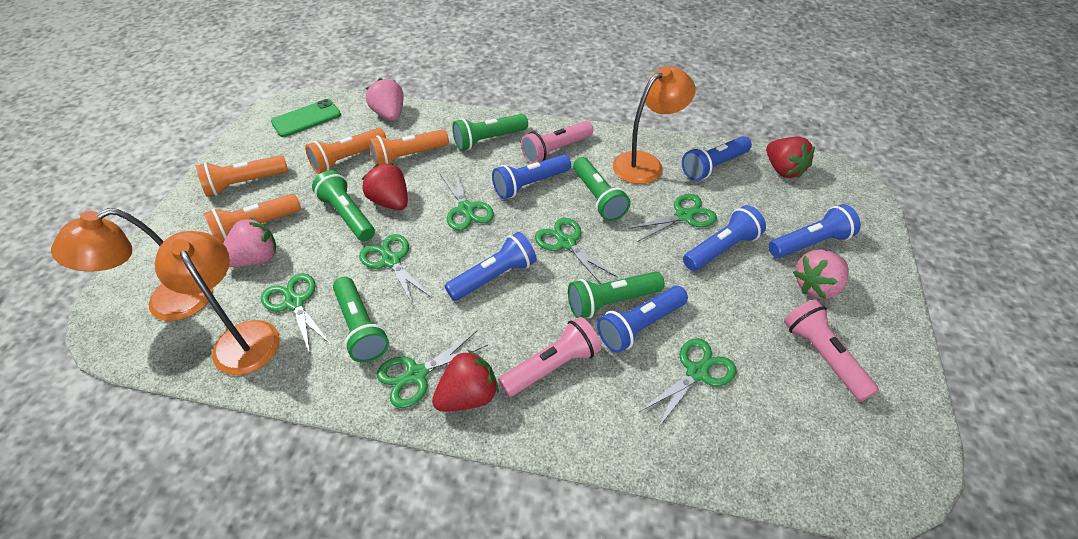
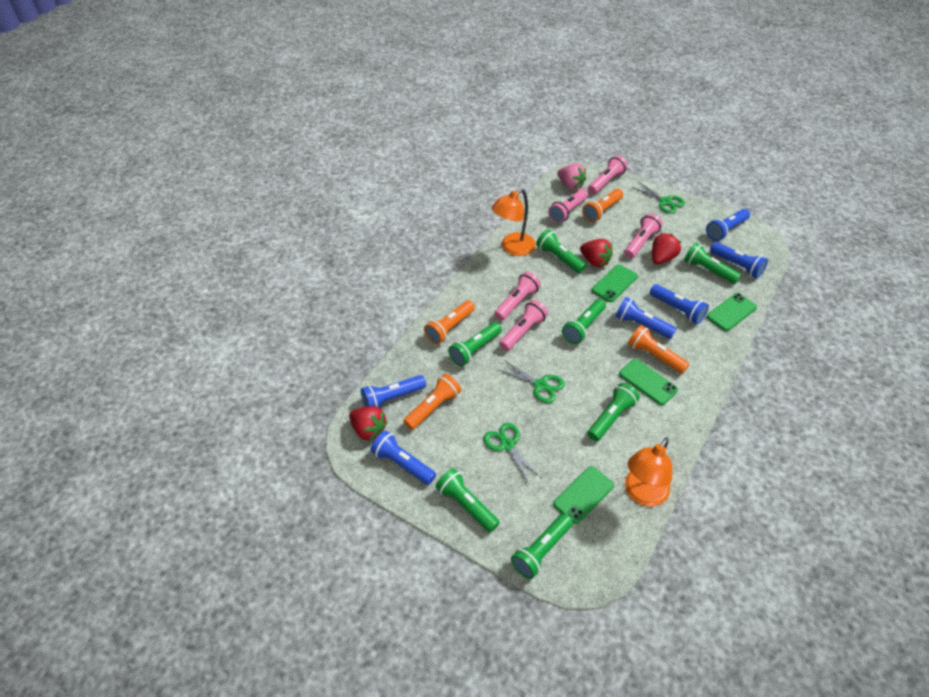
green flashlight: 5 -> 7
green phone: 1 -> 4
green scissors: 7 -> 3
orange lamp: 3 -> 2
pink flashlight: 3 -> 5
pink strawberry: 3 -> 1

